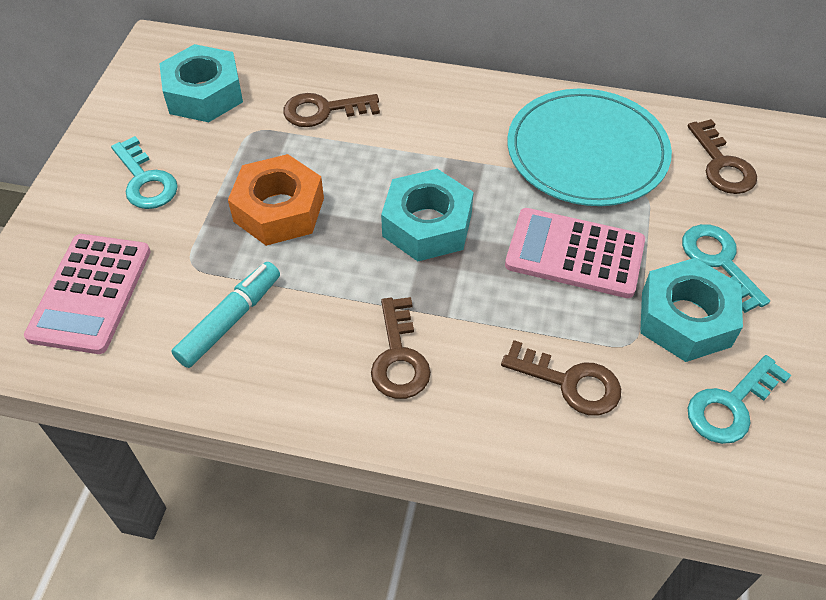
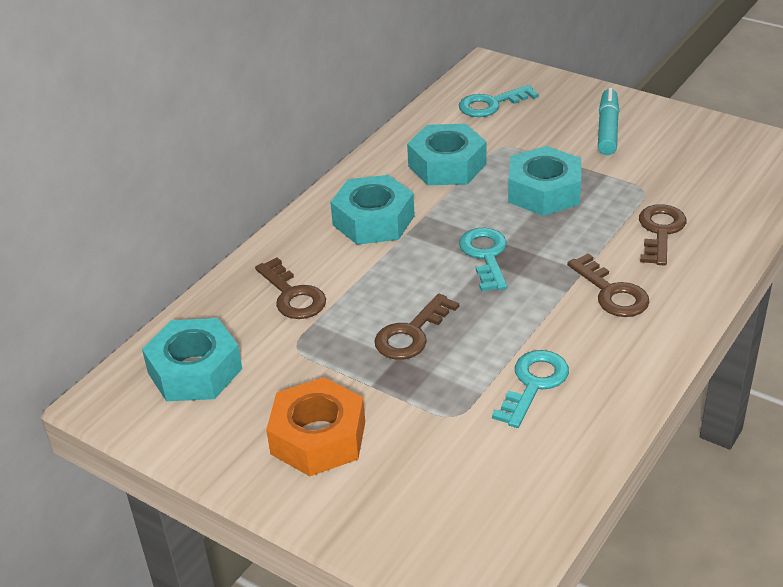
pink calculator: 2 -> 0
turquoise nut: 3 -> 4
turquoise plate: 1 -> 0

